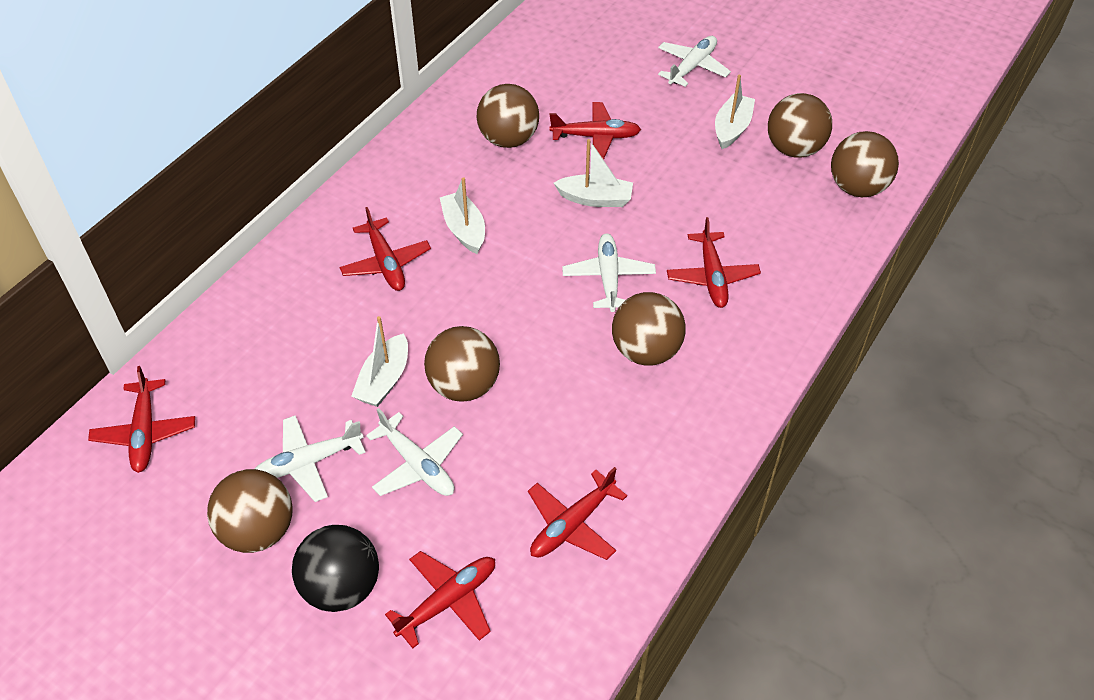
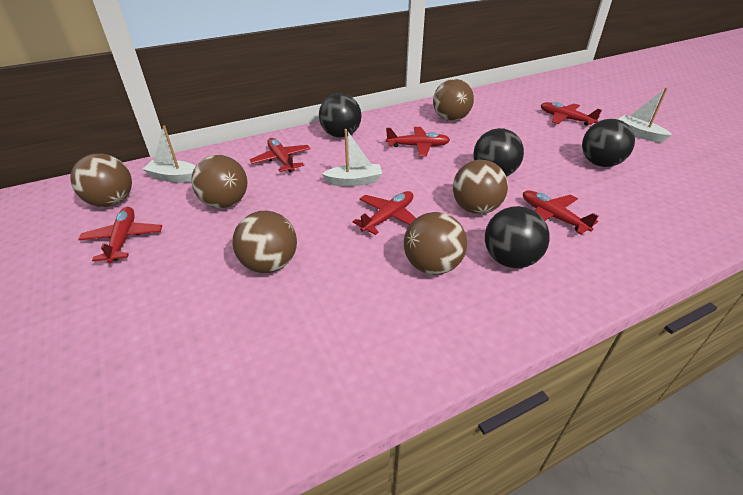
black ball: 1 -> 4
white boat: 4 -> 3
white plane: 4 -> 0

